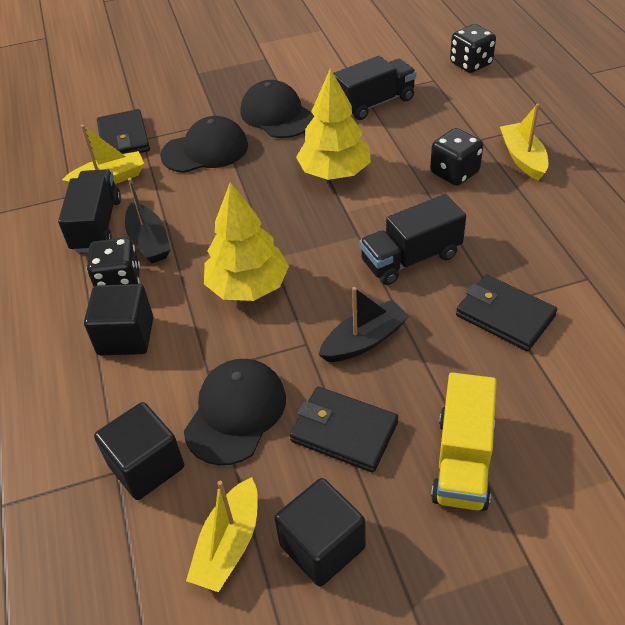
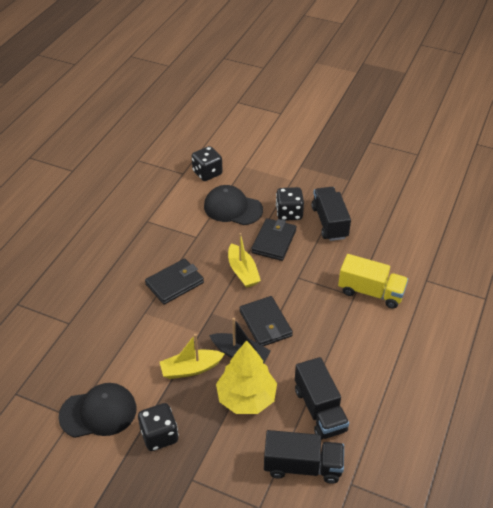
black boat: 2 -> 1
black cap: 3 -> 2
black cube: 3 -> 0
yellow boat: 3 -> 2
yellow tree: 2 -> 1

